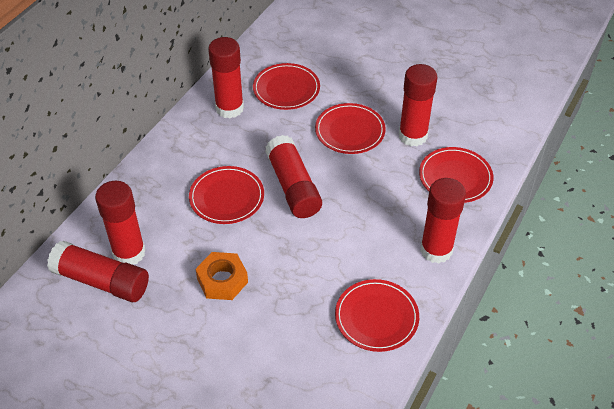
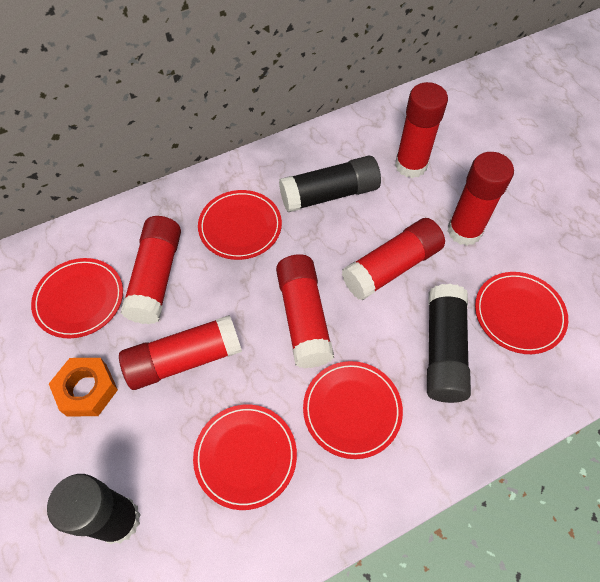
black glue stick: 0 -> 3

